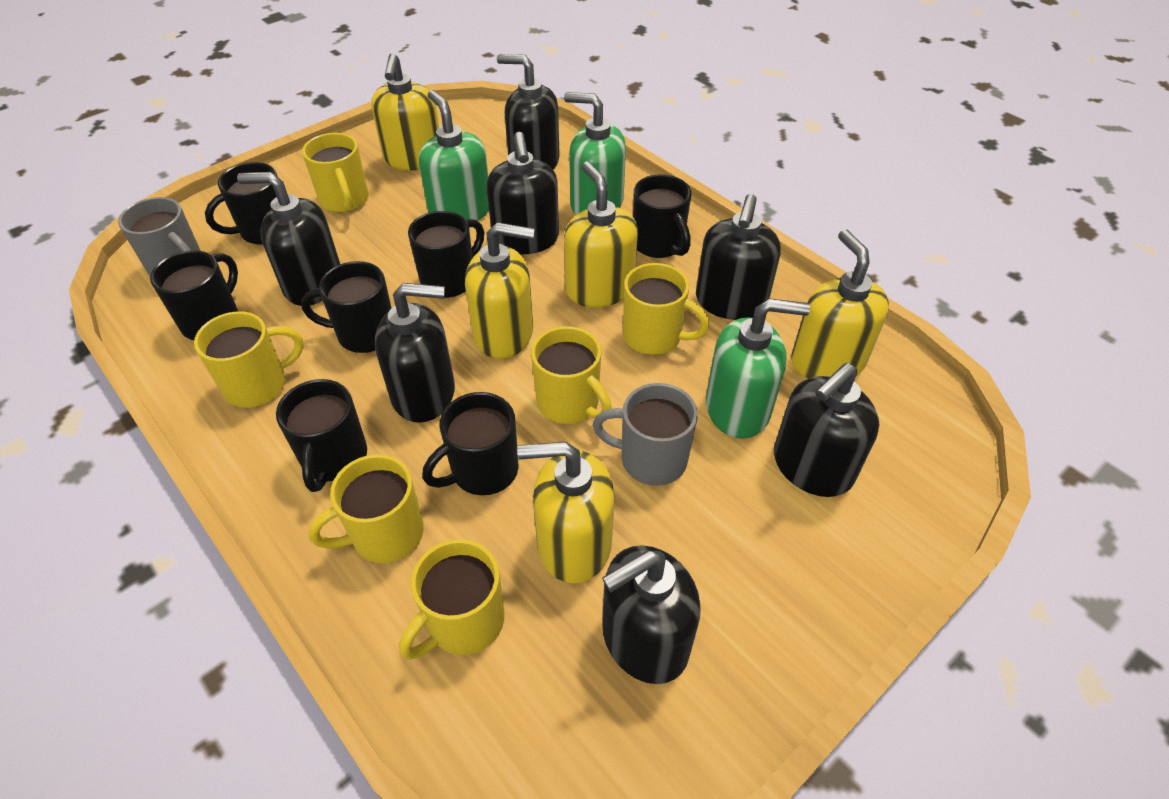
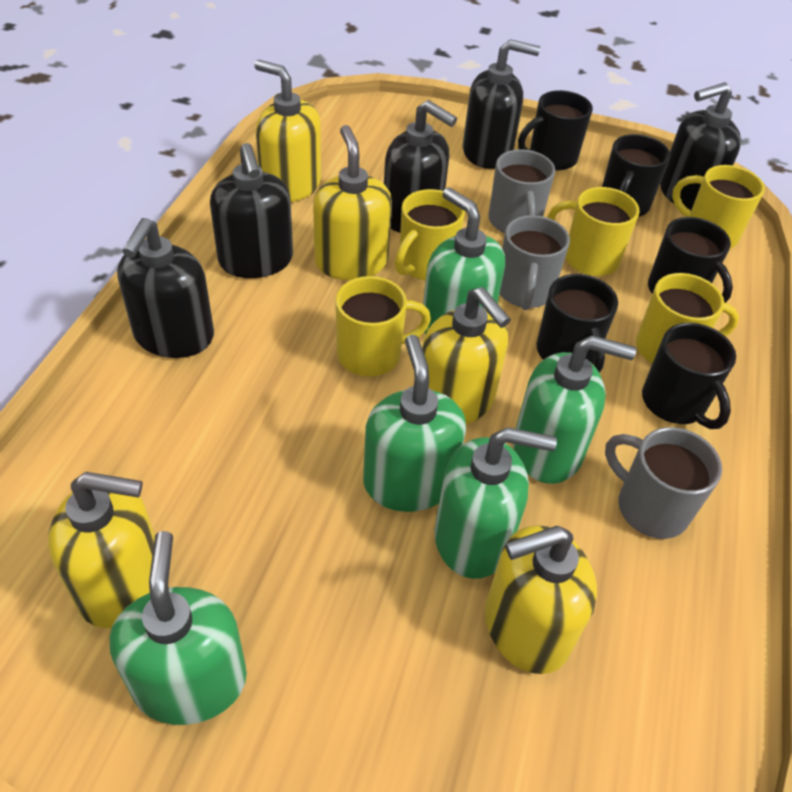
black mug: 7 -> 5
black soap dispenser: 7 -> 5
green soap dispenser: 3 -> 5
grey mug: 2 -> 3
yellow mug: 6 -> 5

